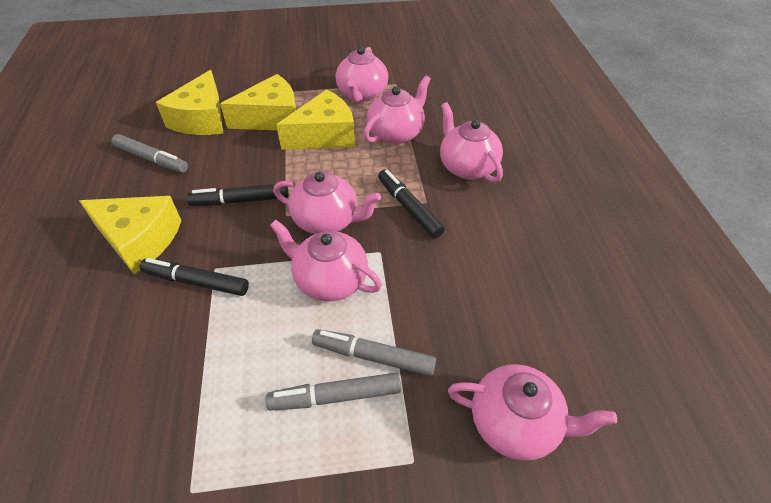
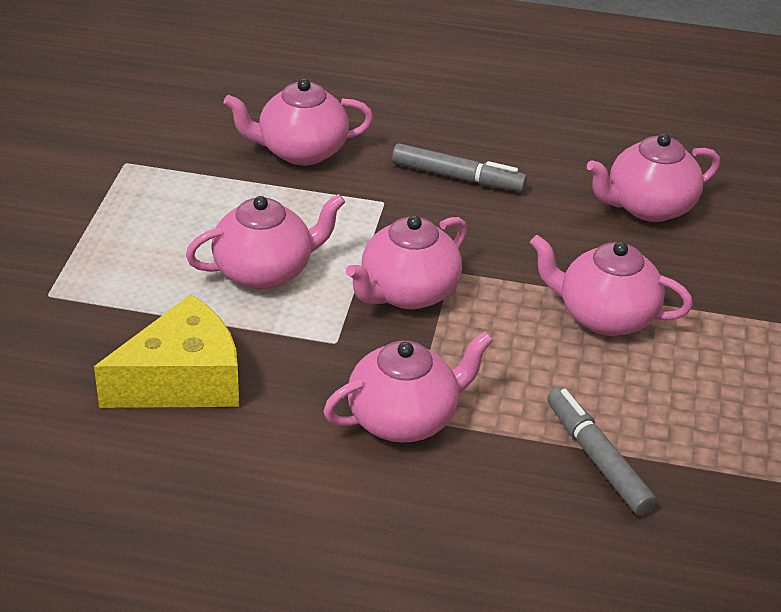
black marker: 3 -> 0
grey marker: 3 -> 2
yellow cheese: 4 -> 1

